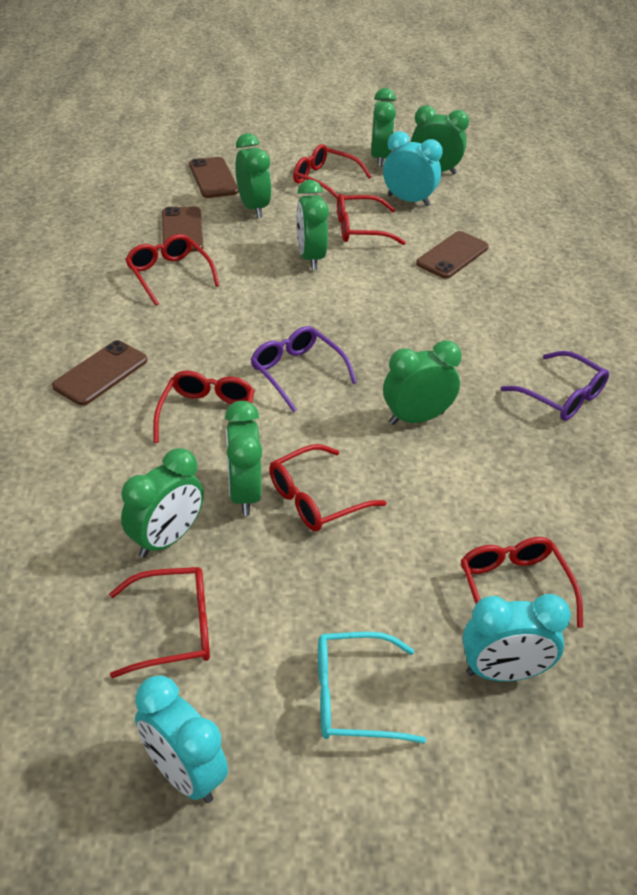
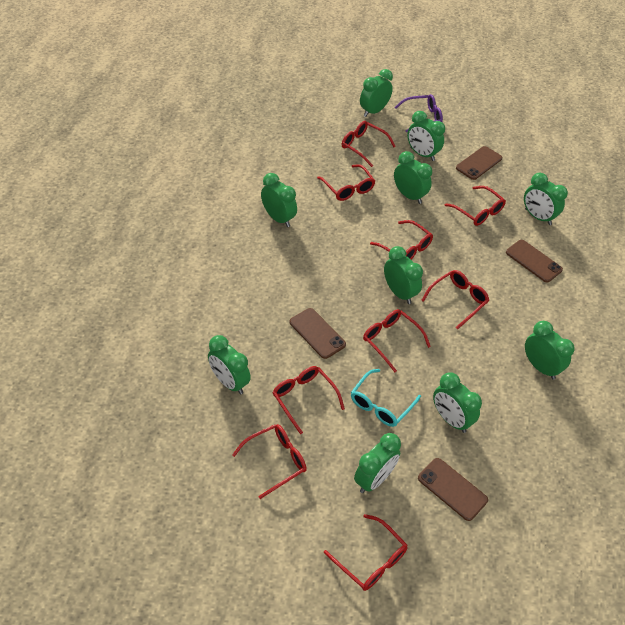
green clock: 7 -> 10
purple glasses: 2 -> 1
red glasses: 7 -> 9
turquoise clock: 3 -> 0

